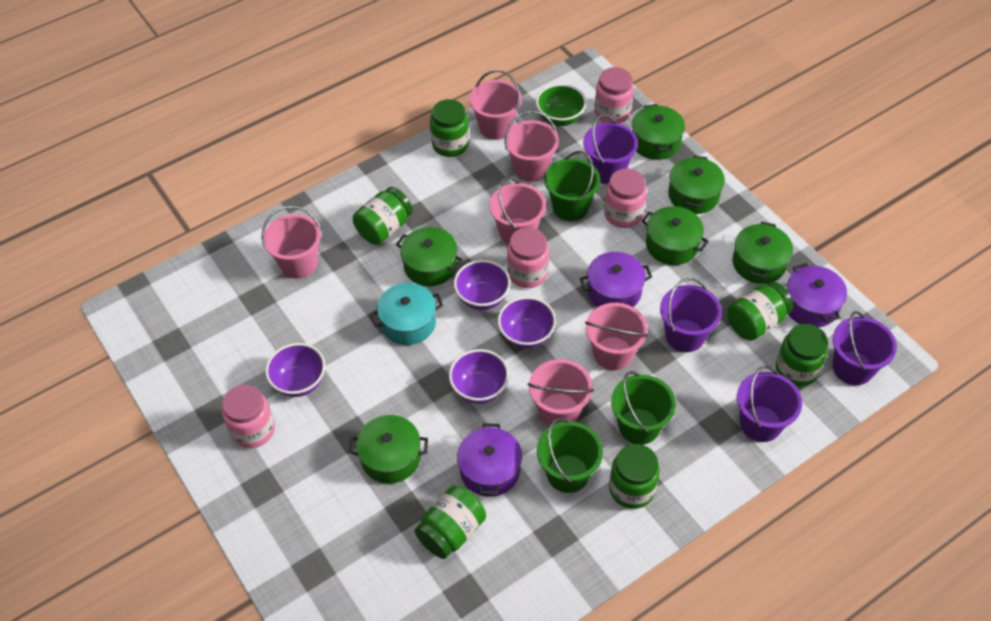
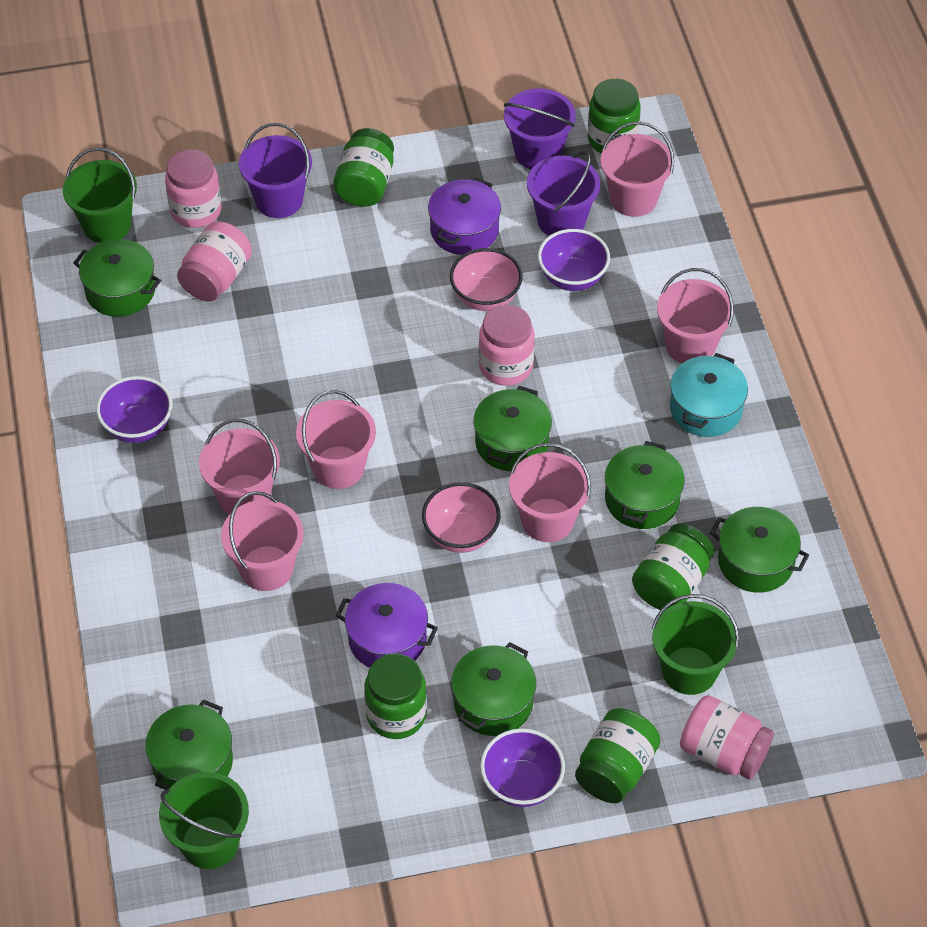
green bowl: 1 -> 0
green jar: 6 -> 5
pink bowl: 0 -> 2
purple bowl: 4 -> 3
purple bucket: 4 -> 3
purple pot: 3 -> 2

